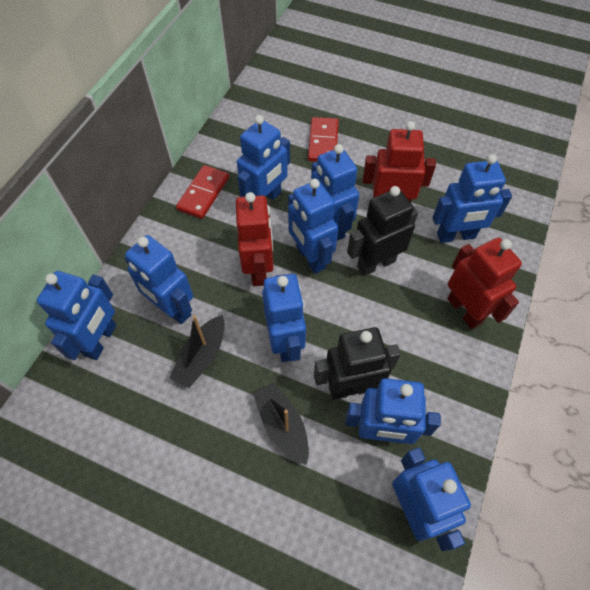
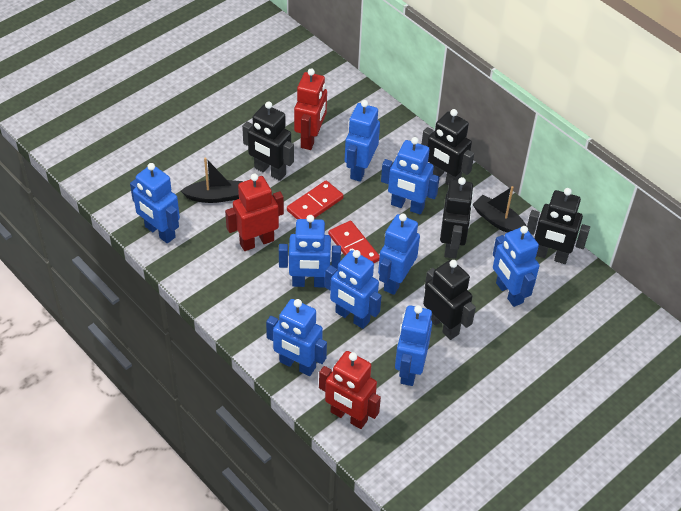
black robot: 2 -> 5

